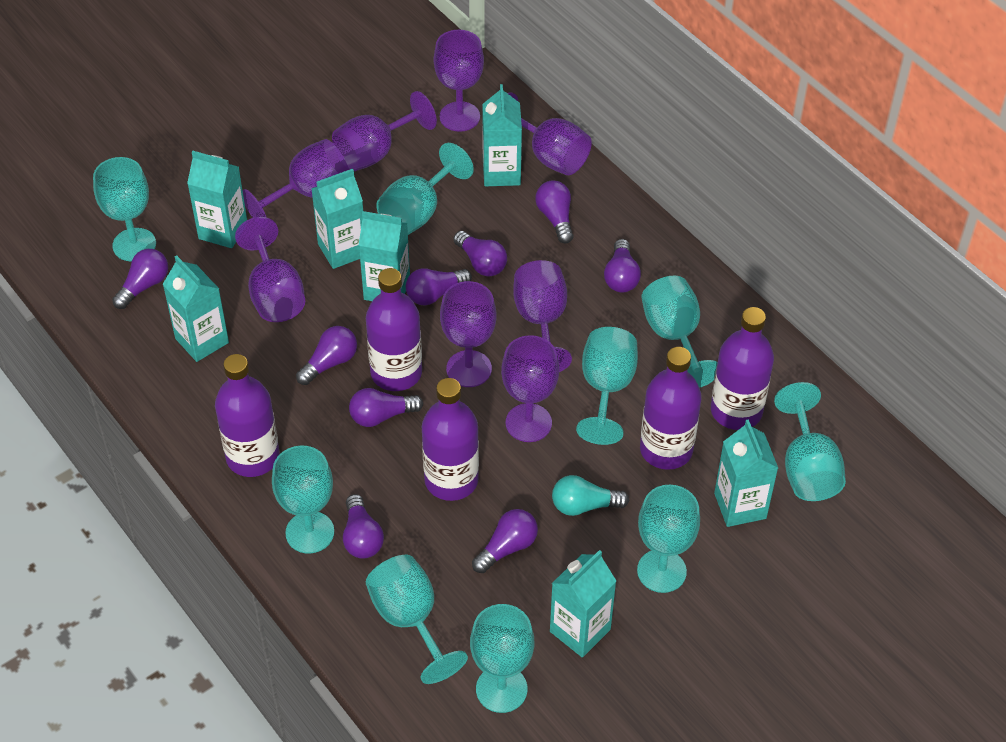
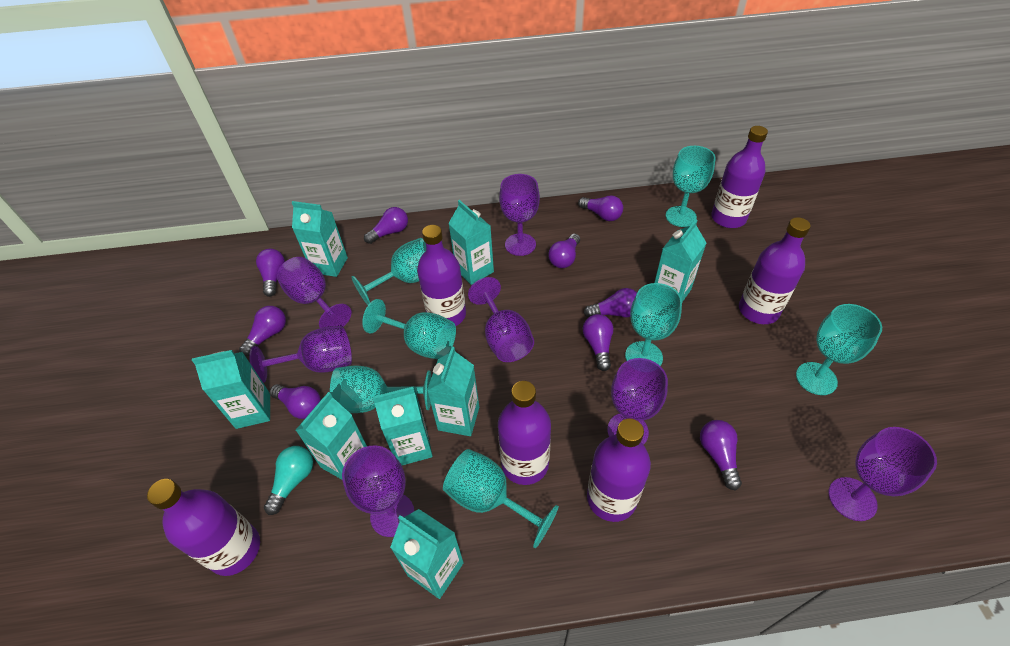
purple bottle: 5 -> 6
purple goblet: 8 -> 7
turquoise carton: 7 -> 8
turquoise goblet: 9 -> 7

